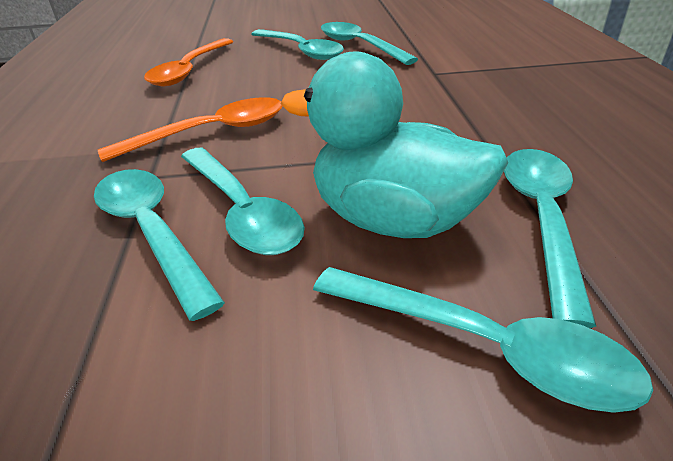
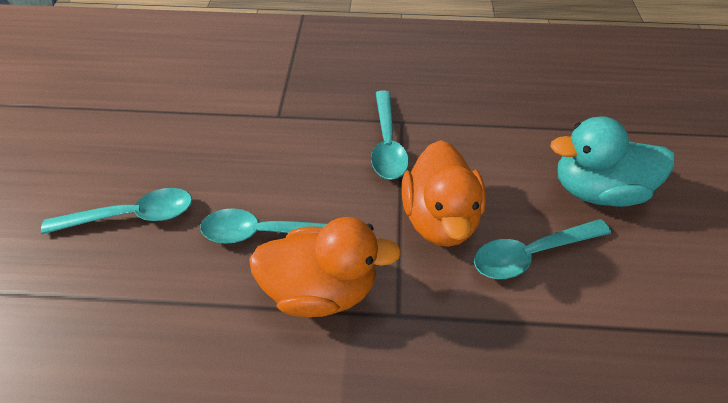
orange duck: 0 -> 2
orange spoon: 2 -> 0
turquoise spoon: 6 -> 4

